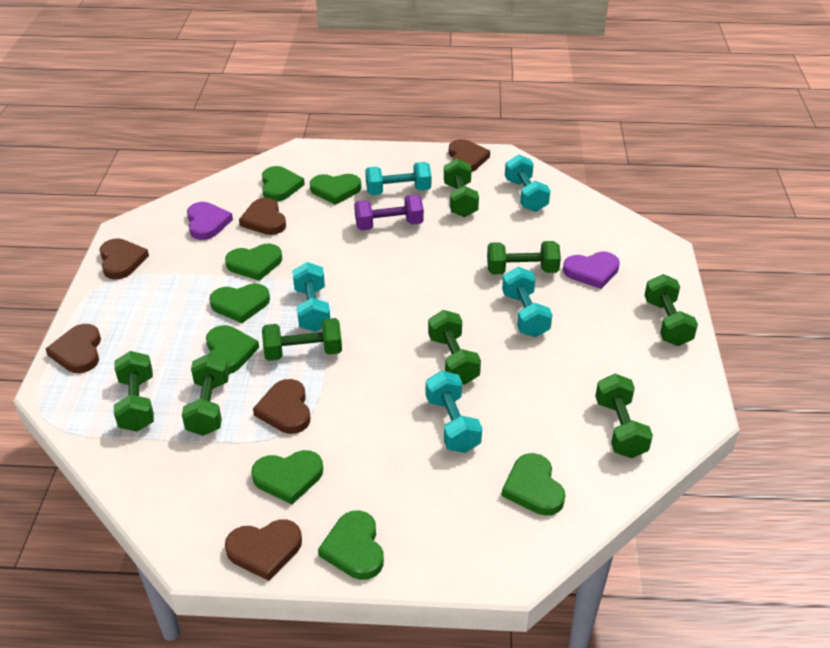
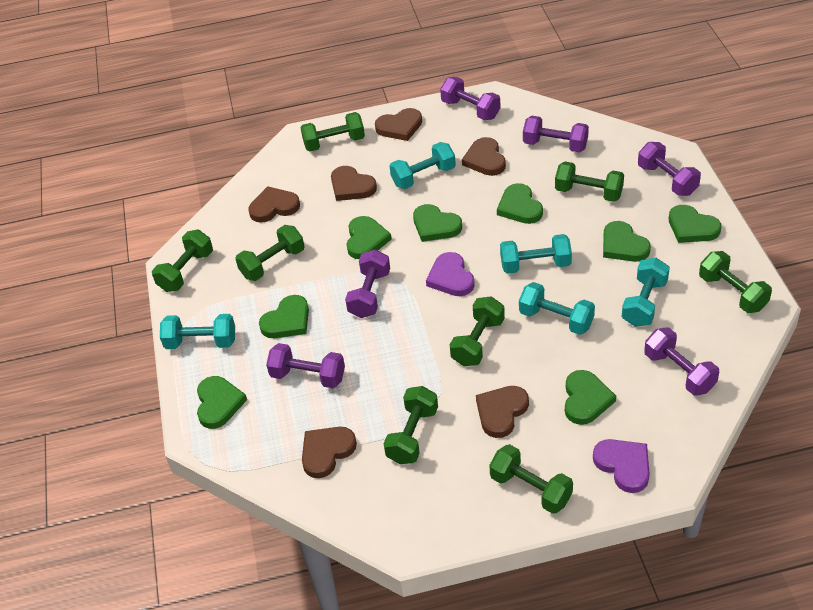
purple dumbbell: 1 -> 6

